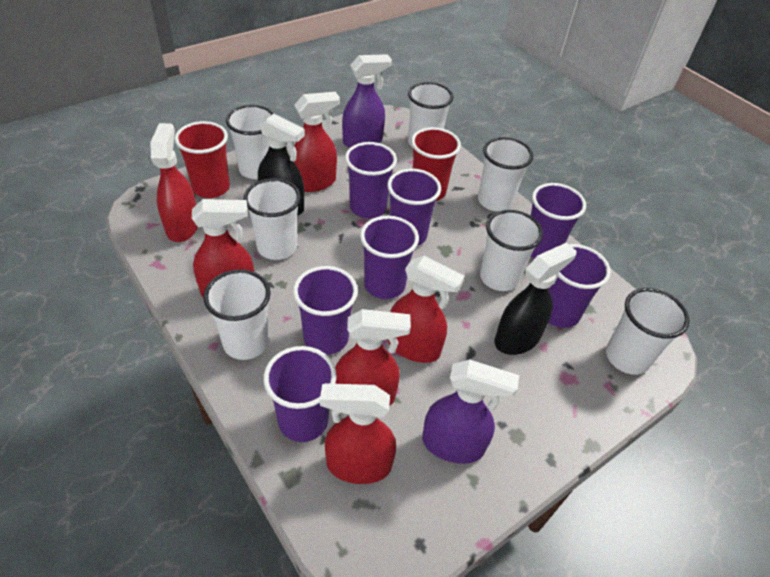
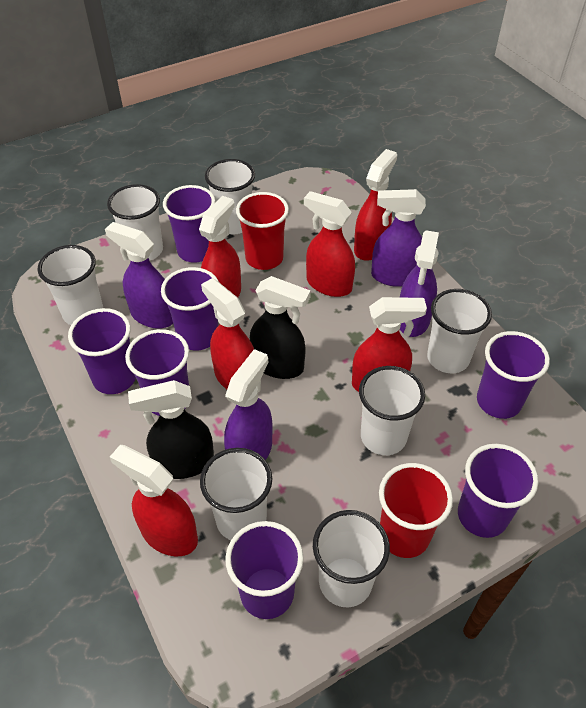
purple spray bottle: 2 -> 4

